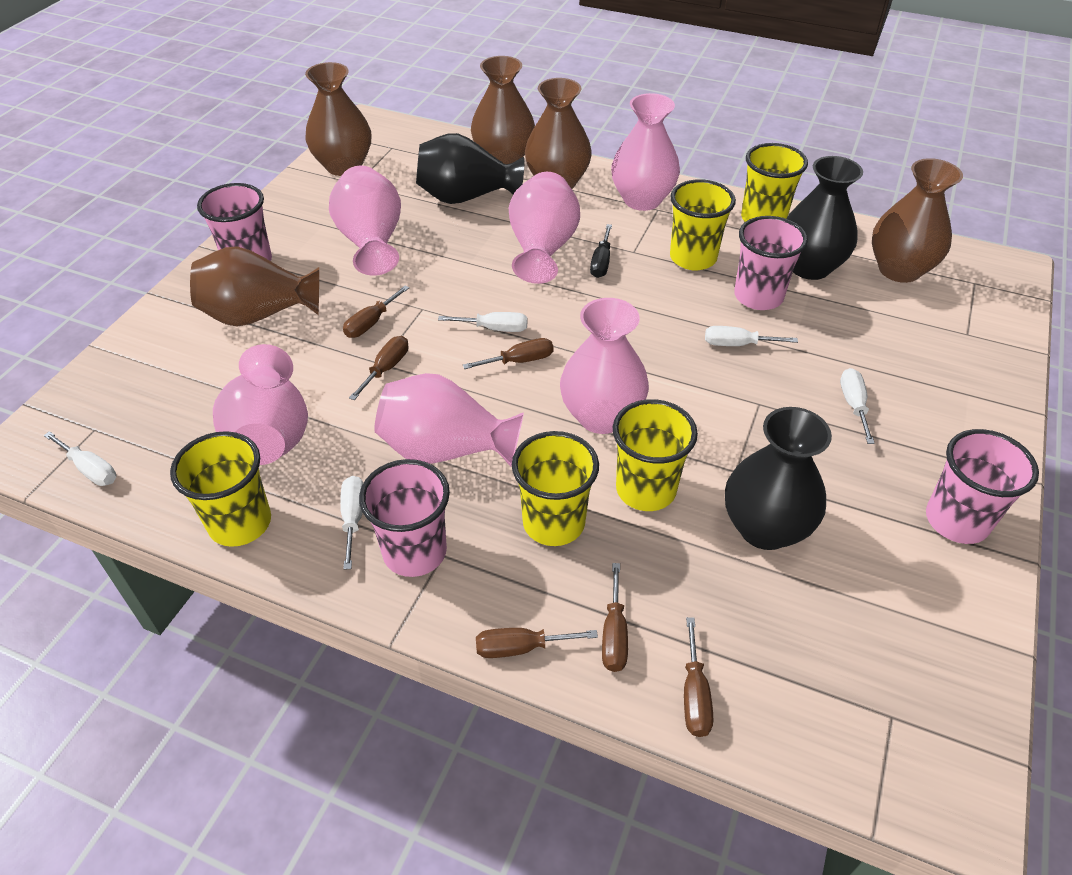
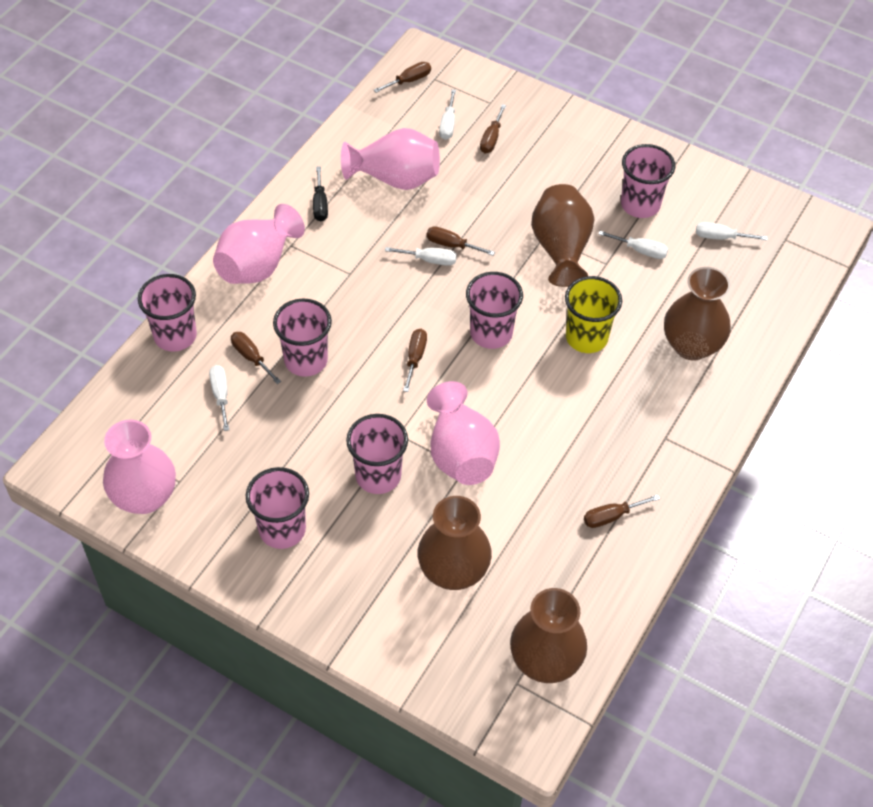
black vase: 3 -> 0
brown vase: 5 -> 4
pink cup: 4 -> 6
pink vase: 6 -> 4
yellow cup: 5 -> 1

